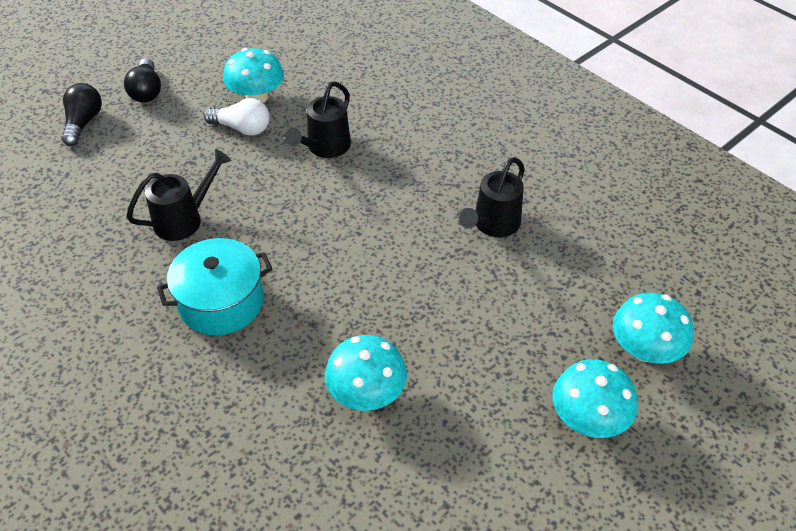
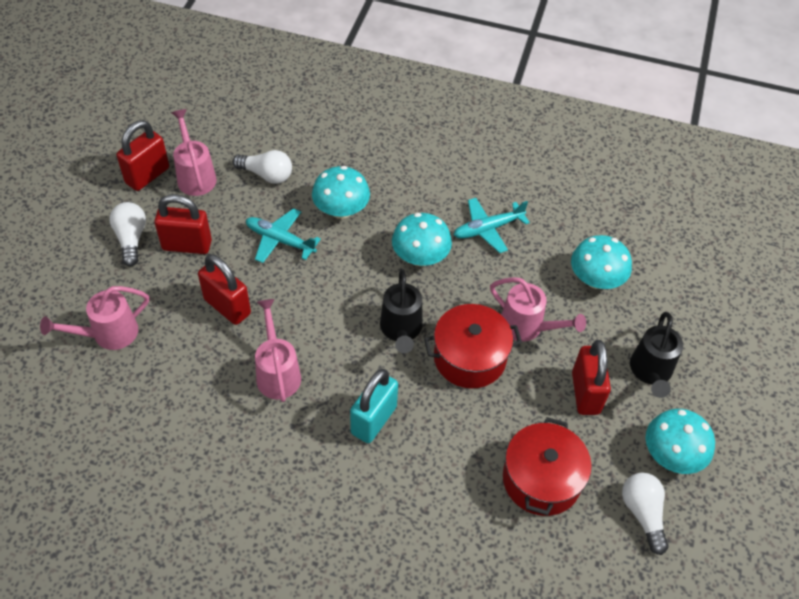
black light bulb: 2 -> 0
black watering can: 3 -> 2
pink watering can: 0 -> 4
red padlock: 0 -> 4
red pot: 0 -> 2
turquoise padlock: 0 -> 1
turquoise plane: 0 -> 2
turquoise pot: 1 -> 0
white light bulb: 1 -> 3

